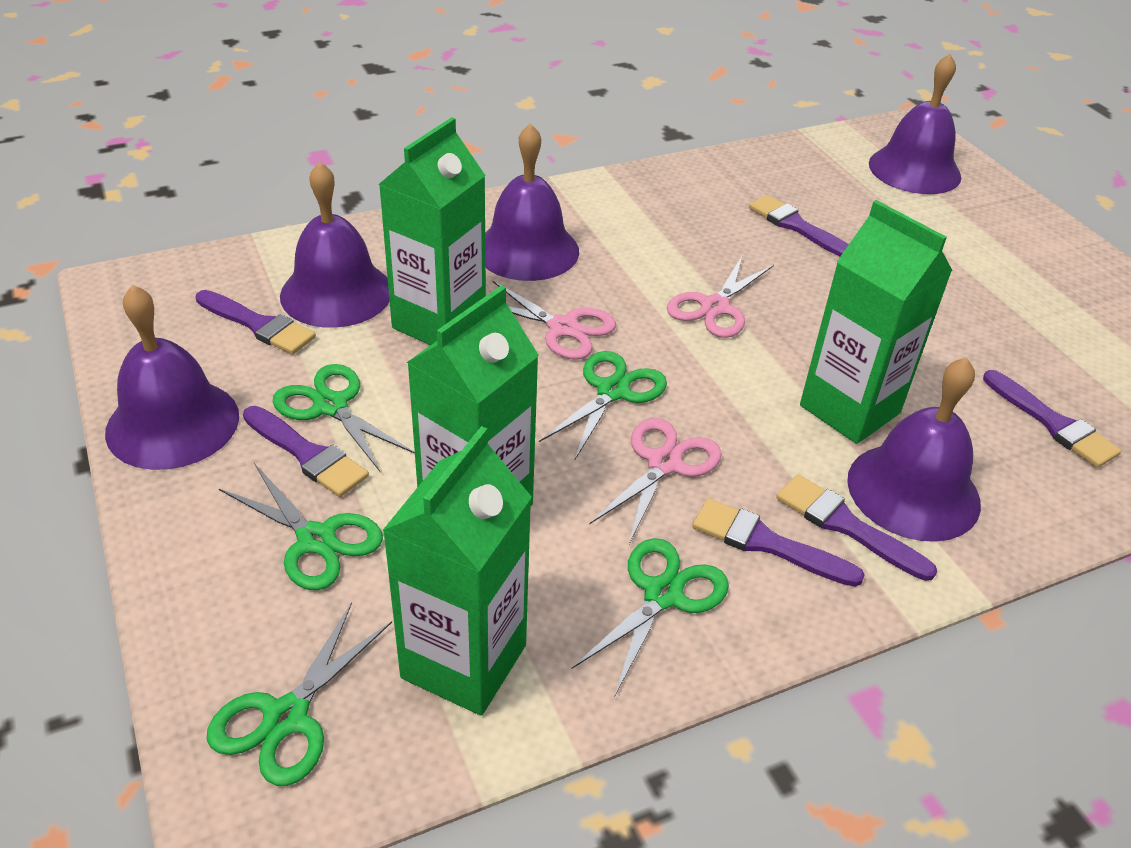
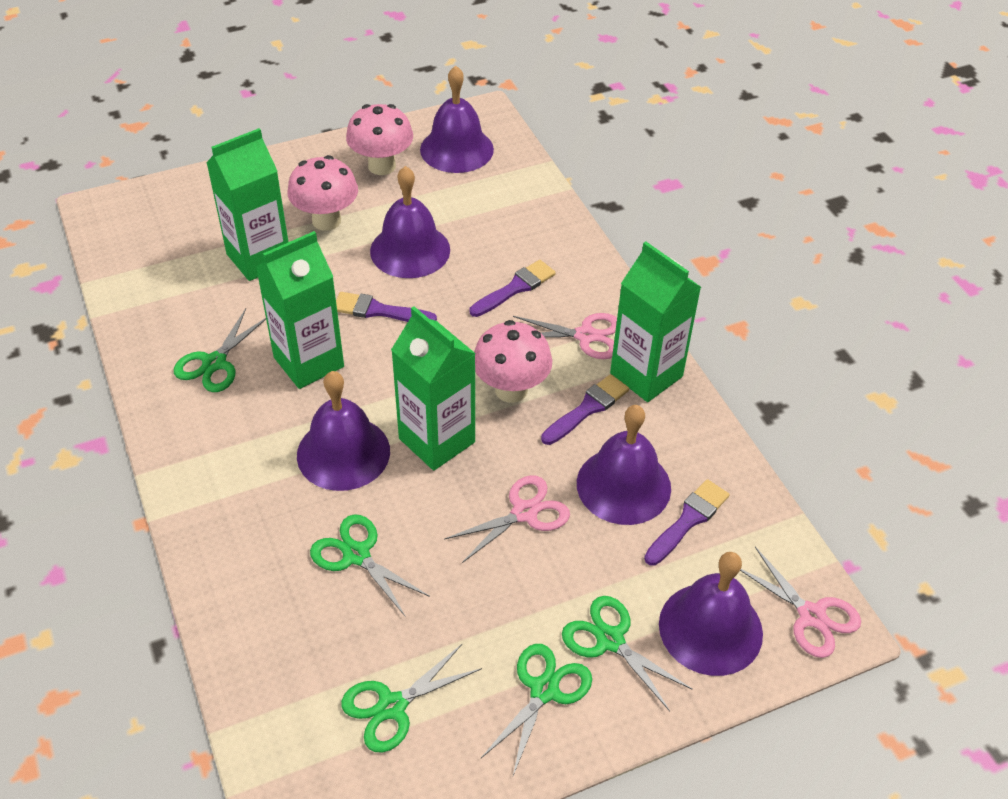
pink mushroom: 0 -> 3
purple brush: 6 -> 4

